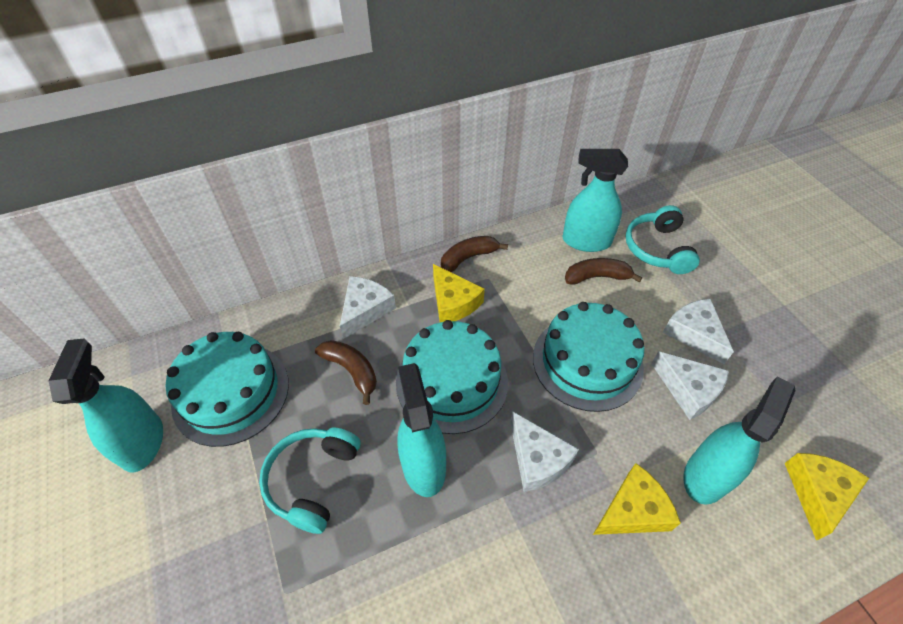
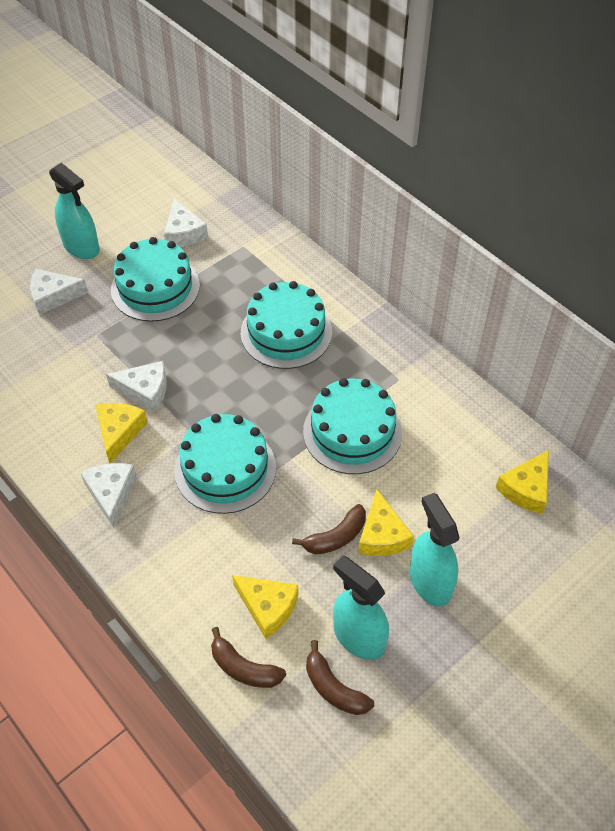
turquoise cake: 3 -> 4
turquoise headphones: 2 -> 0
turquoise spray bottle: 4 -> 3
yellow cheese: 3 -> 4

